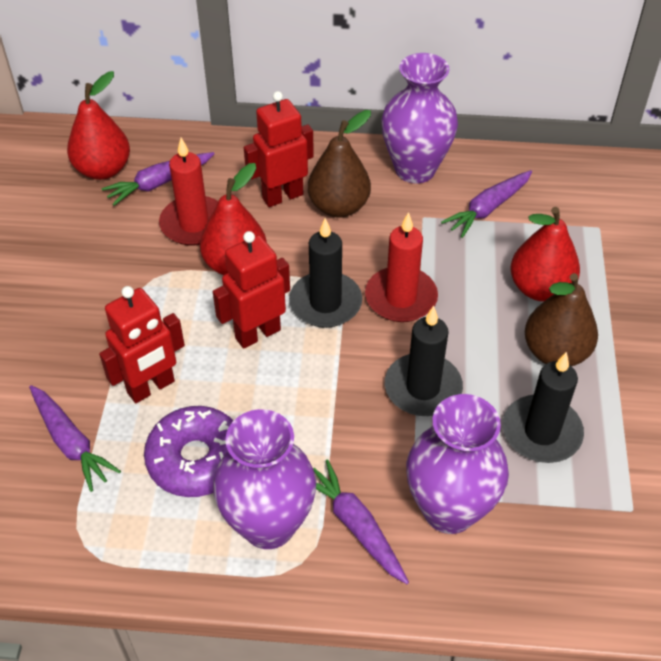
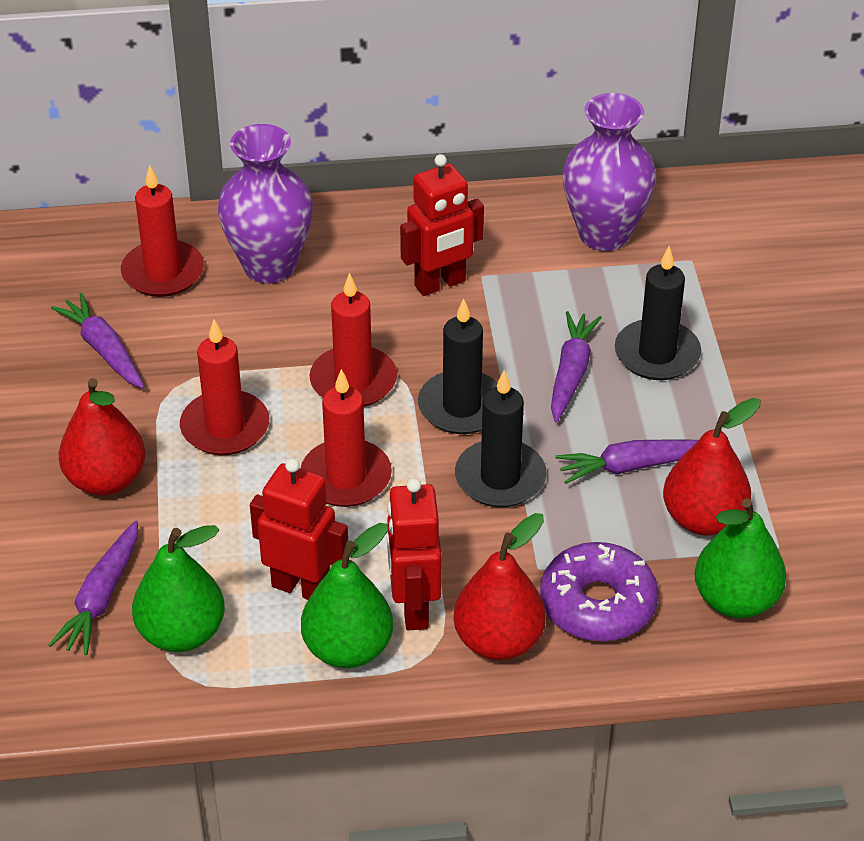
brown pear: 2 -> 0
green pear: 0 -> 3
purple vase: 3 -> 2
red candle: 2 -> 4

